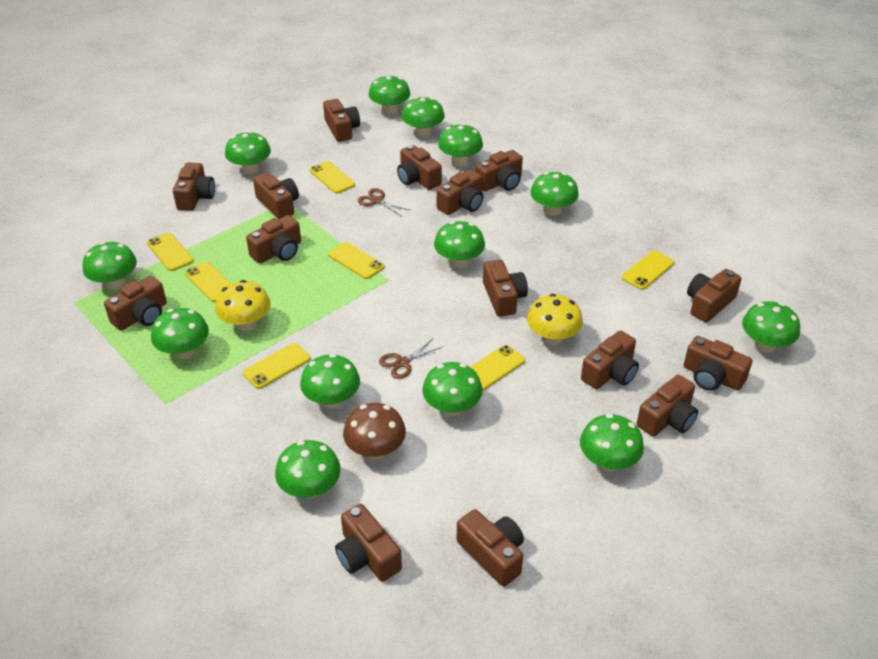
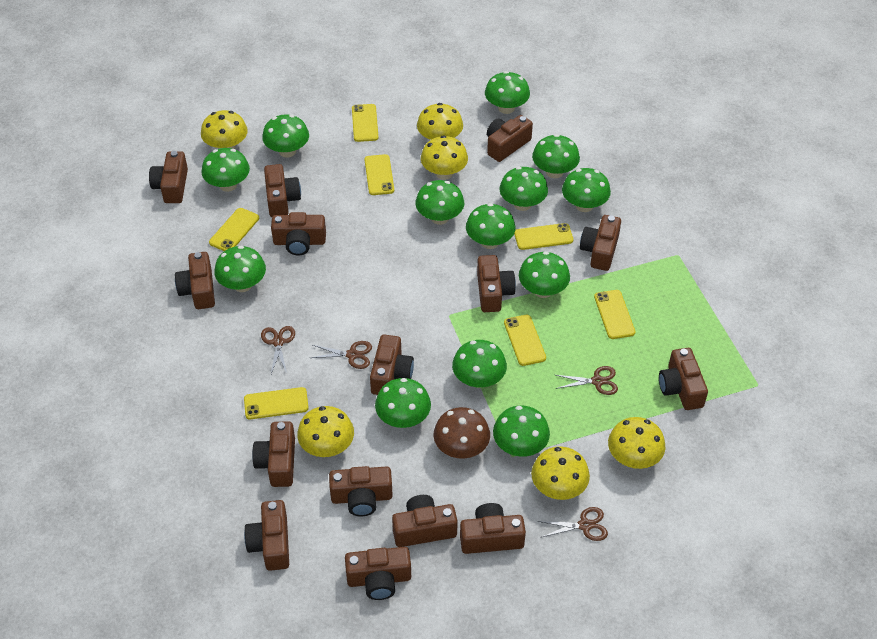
brown scissors: 2 -> 4
yellow mushroom: 2 -> 6

